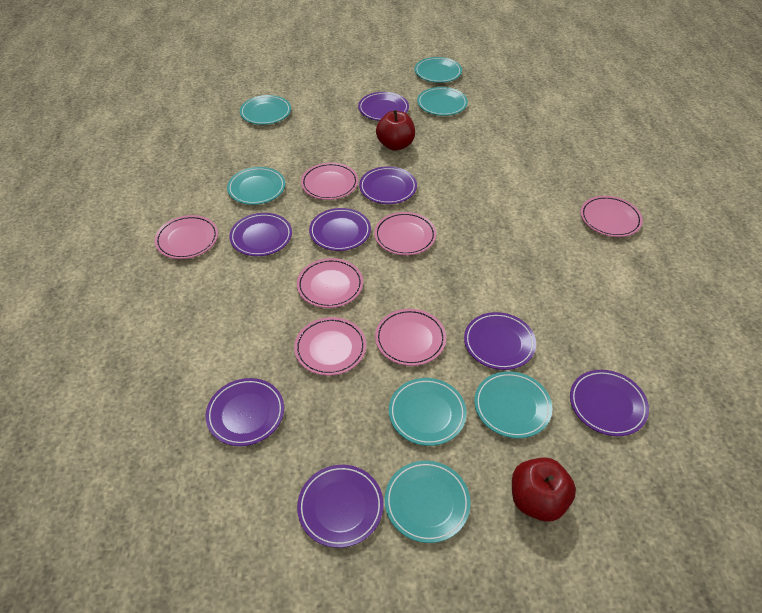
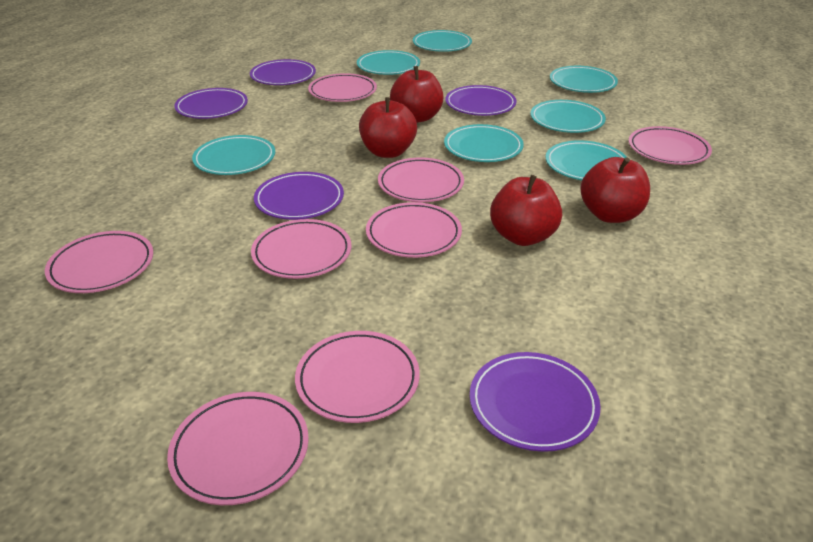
pink plate: 7 -> 8
purple plate: 8 -> 5
red apple: 2 -> 4

